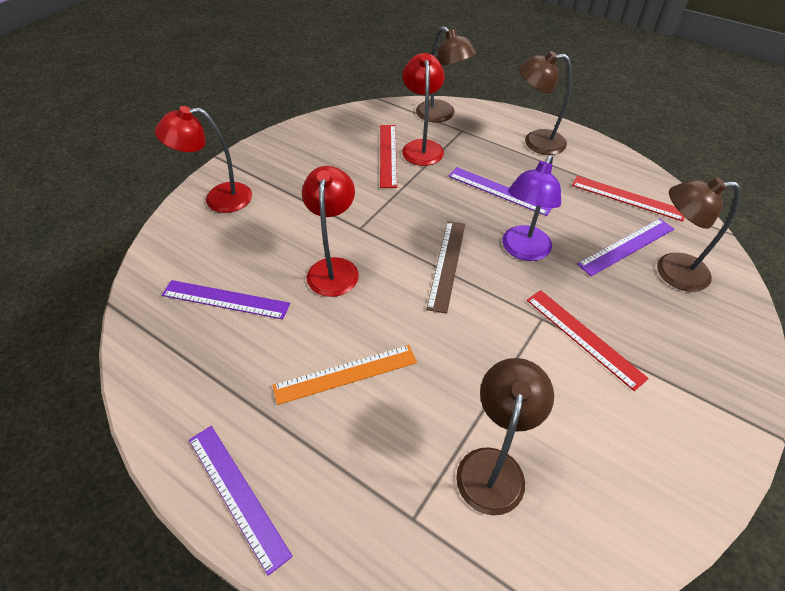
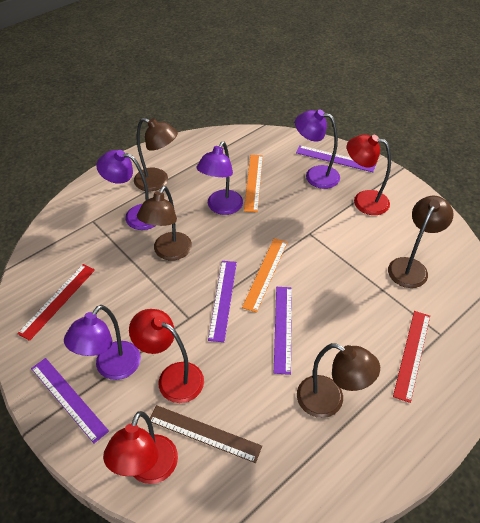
orange ruler: 1 -> 2
purple lamp: 1 -> 4
red ruler: 3 -> 2

